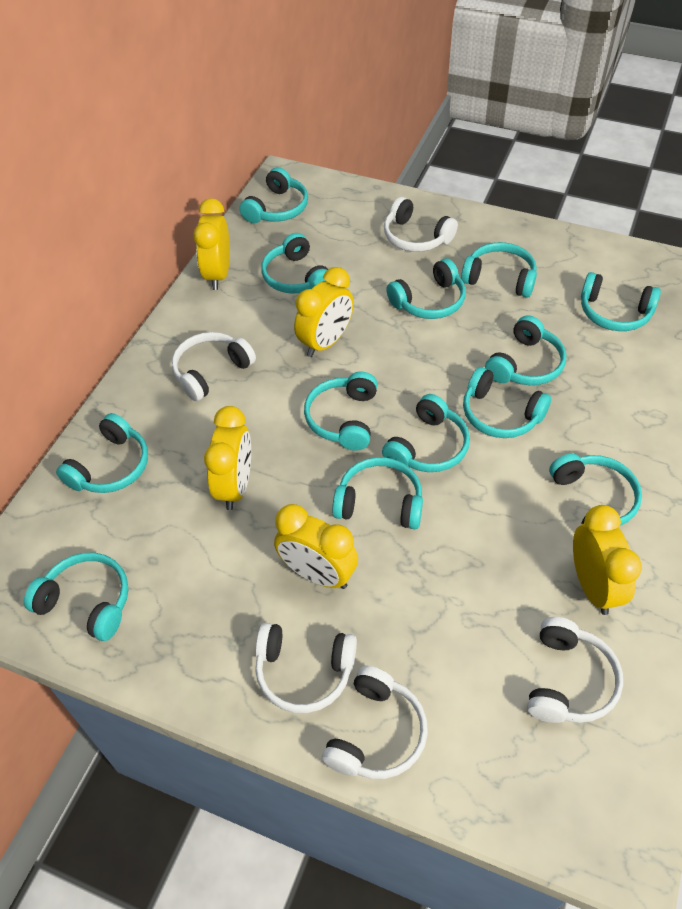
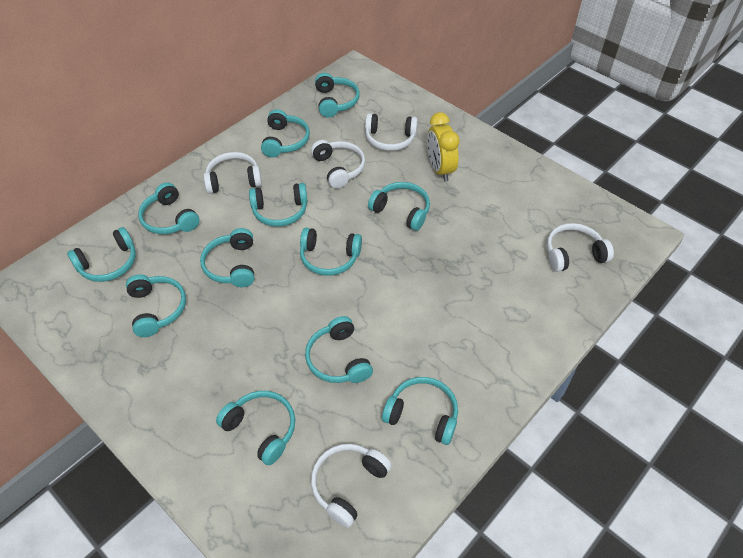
turquoise headphones: 13 -> 12
yellow clock: 5 -> 1

